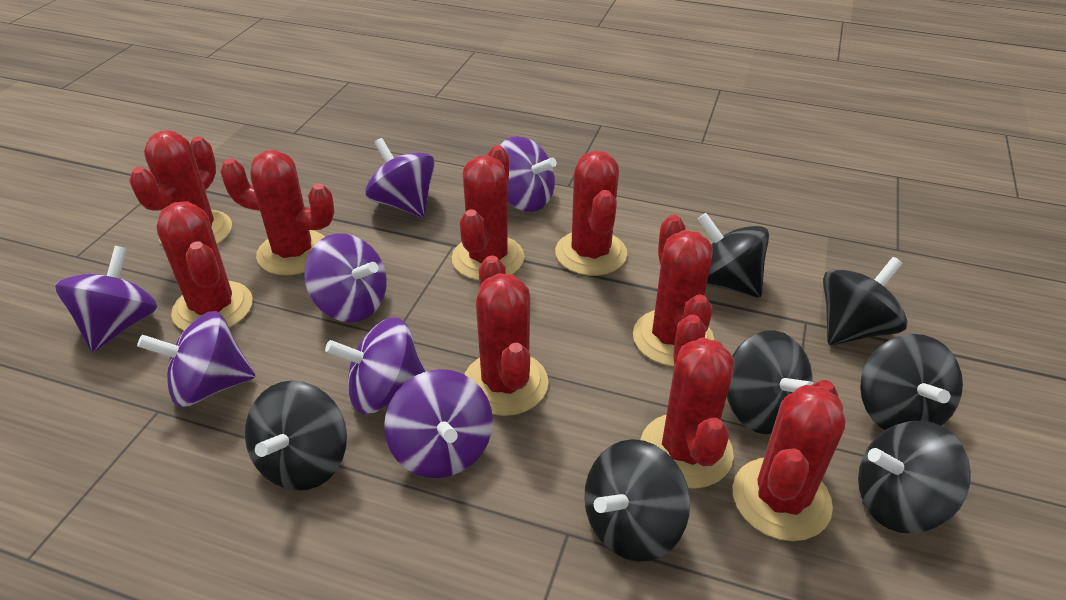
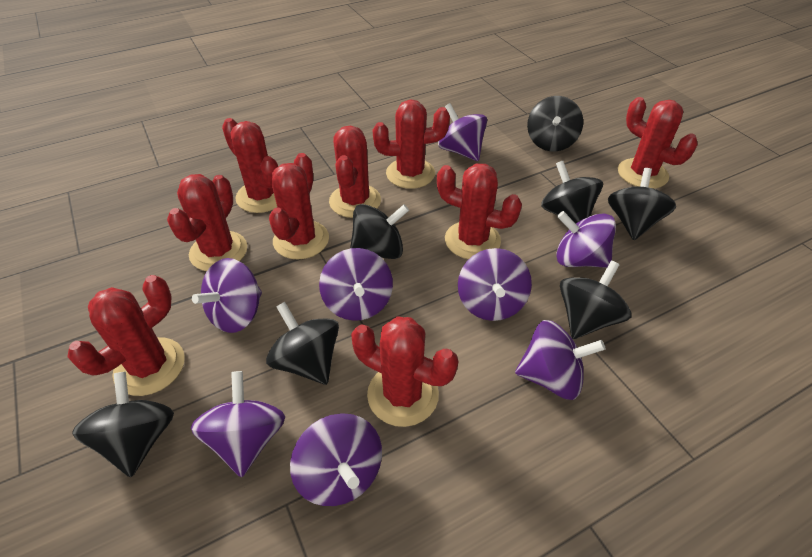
purple spinning top: 7 -> 8

